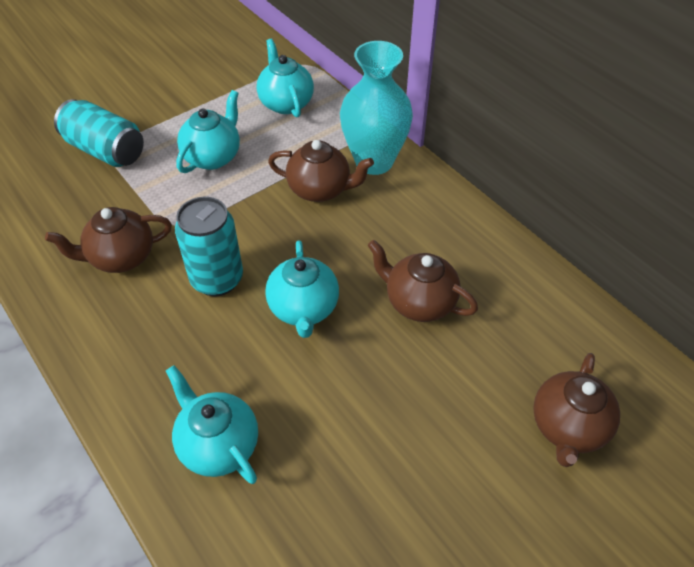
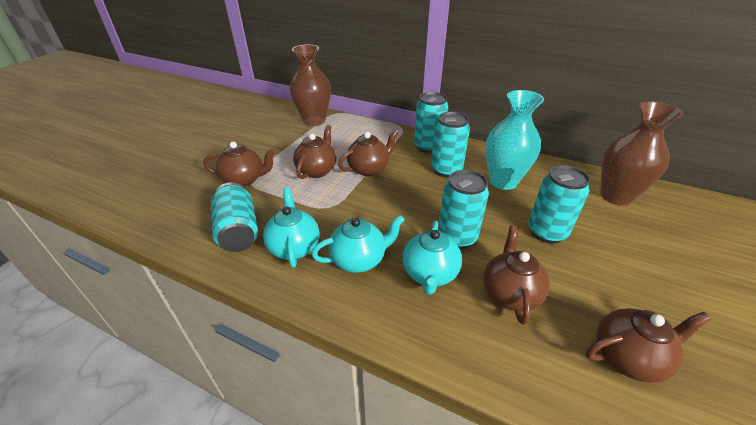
brown teapot: 4 -> 5
brown vase: 0 -> 2
turquoise can: 2 -> 5
turquoise teapot: 4 -> 3

